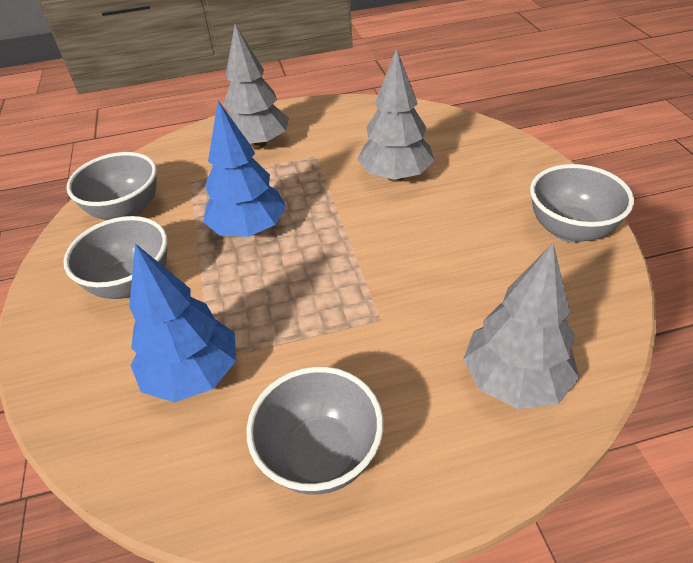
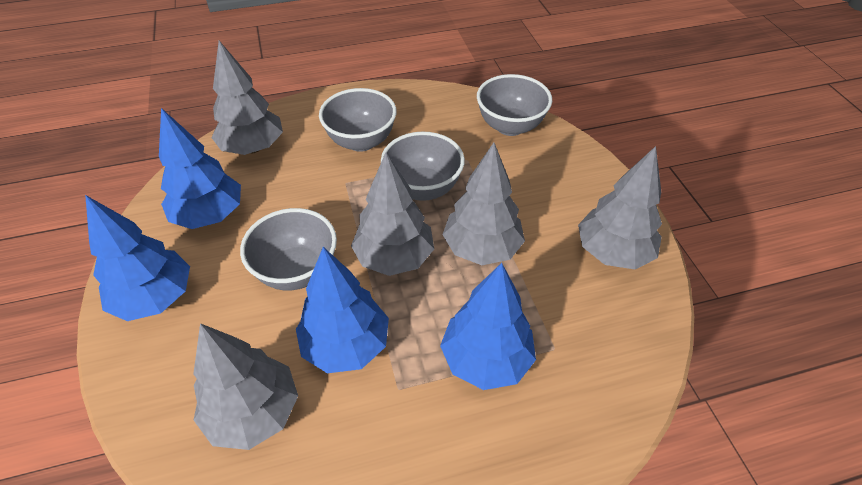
blue tree: 2 -> 4
grey tree: 3 -> 5

